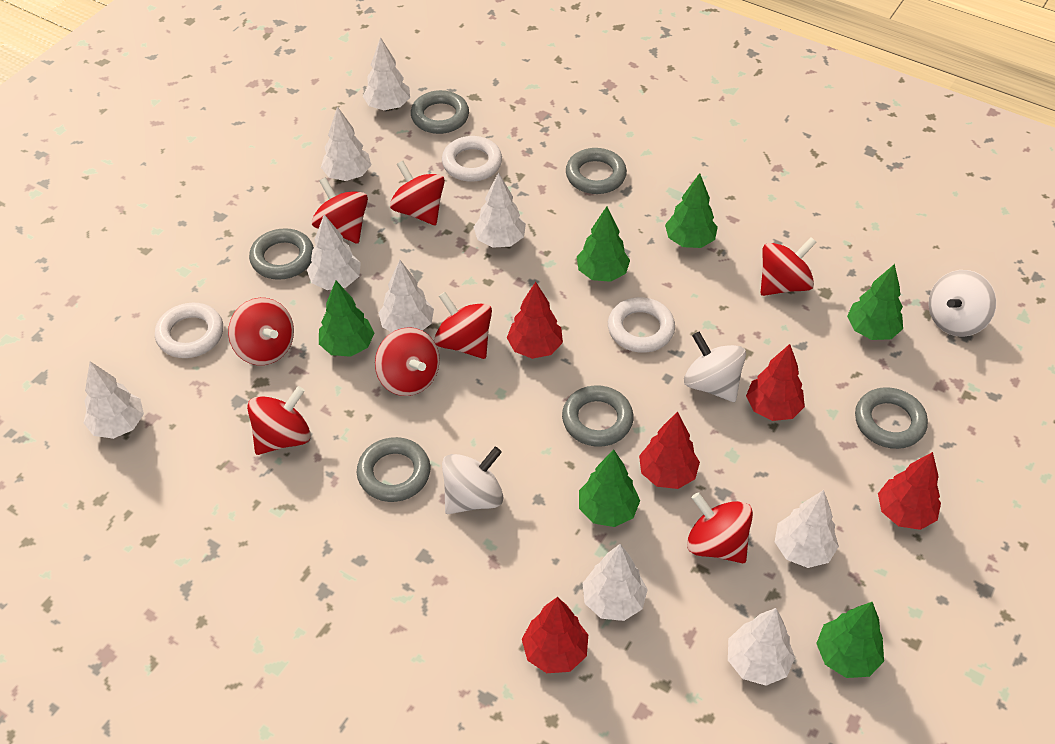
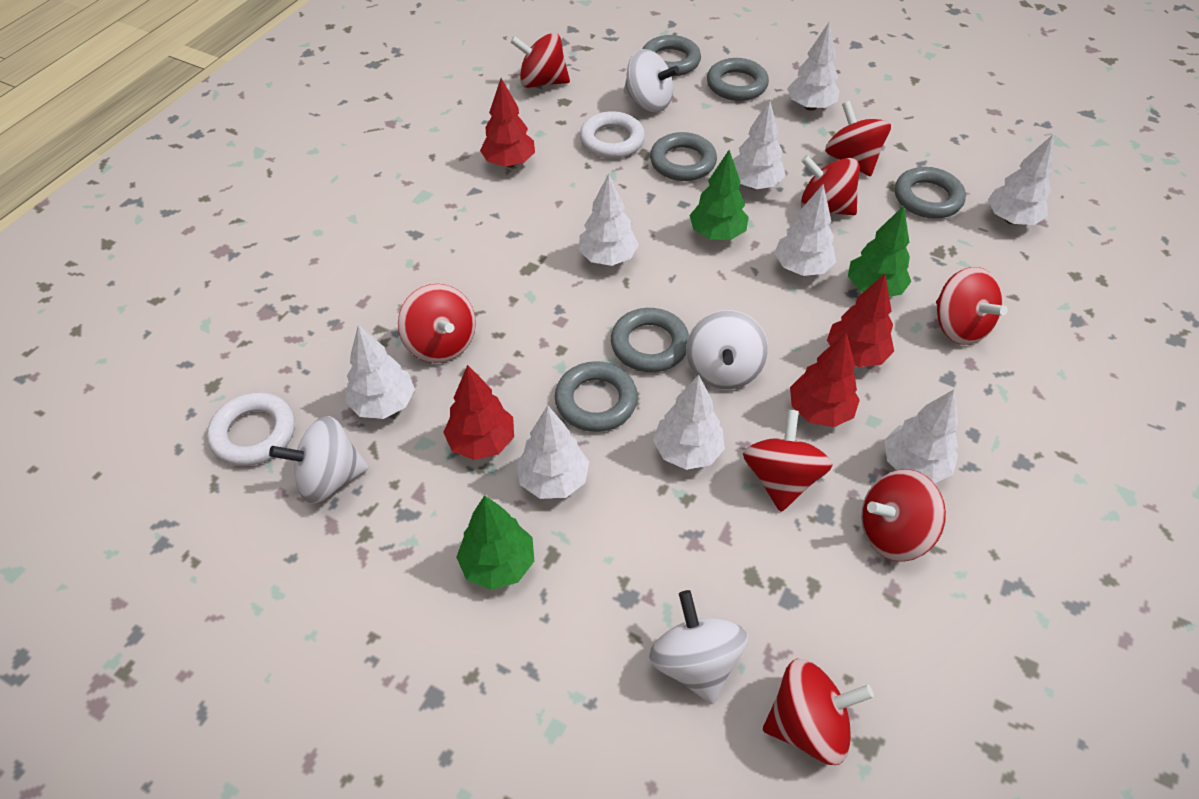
green tree: 6 -> 3
red tree: 5 -> 4
white ring: 3 -> 2
white spinning top: 3 -> 4

